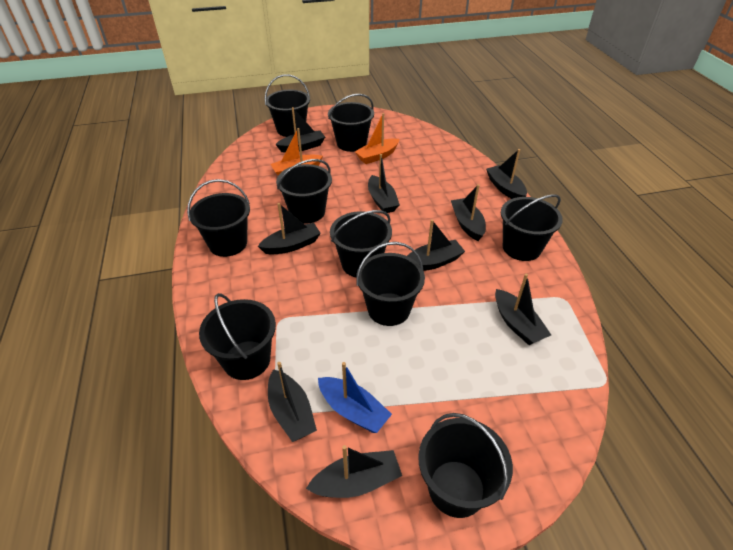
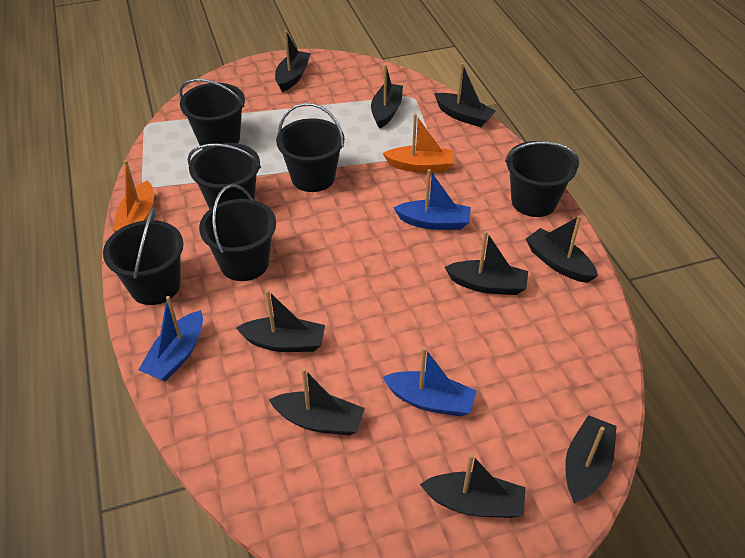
black bucket: 9 -> 6
blue boat: 1 -> 3

